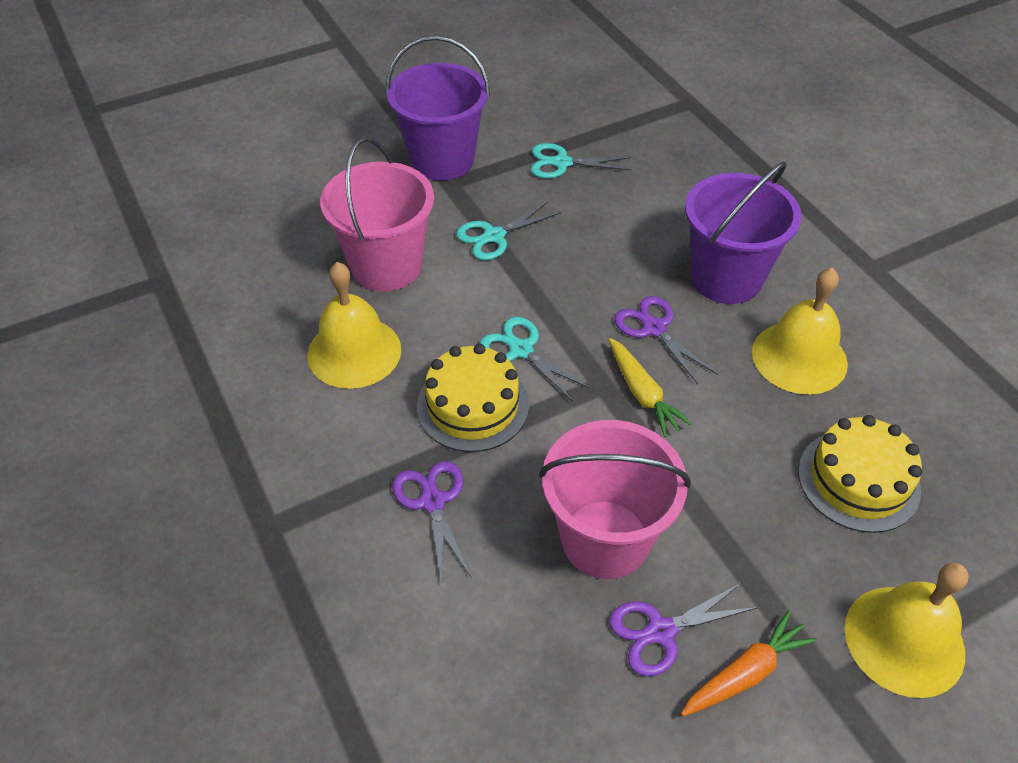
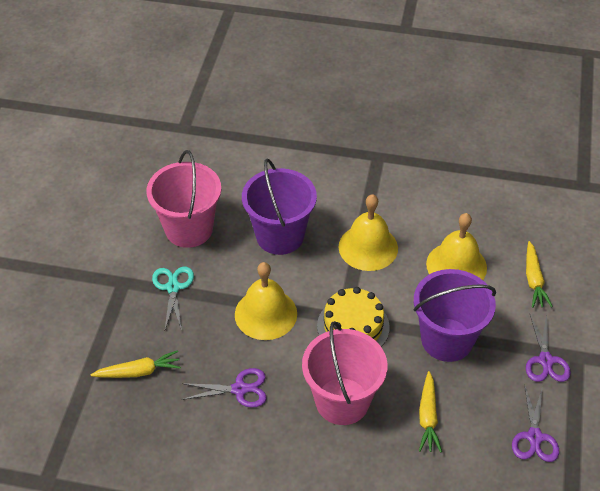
orange carrot: 1 -> 0
turquoise scissors: 3 -> 1
yellow cake: 2 -> 1
yellow carrot: 1 -> 3

